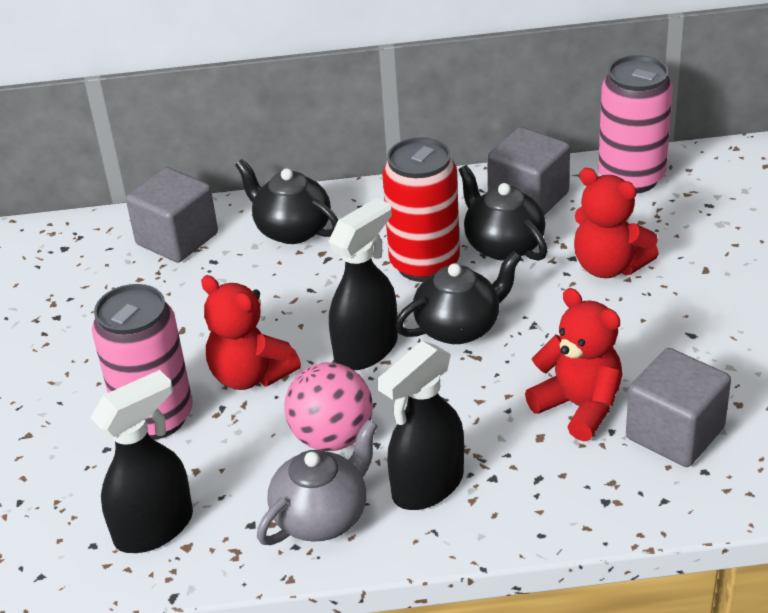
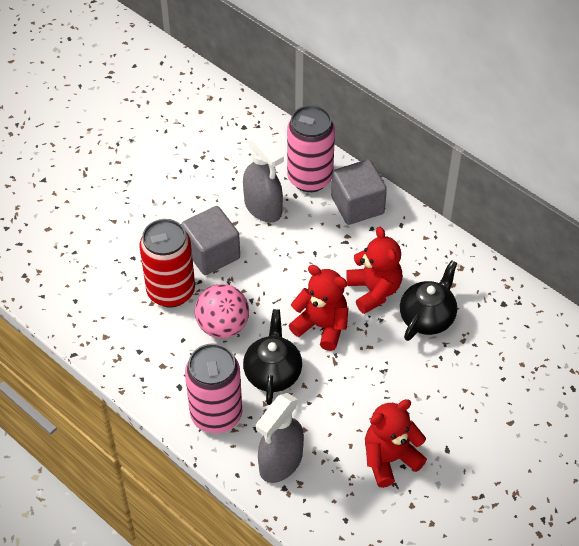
black spray bottle: 3 -> 0
black teapot: 3 -> 2
grey cube: 3 -> 2
grey spray bottle: 0 -> 2
grey teapot: 1 -> 0

